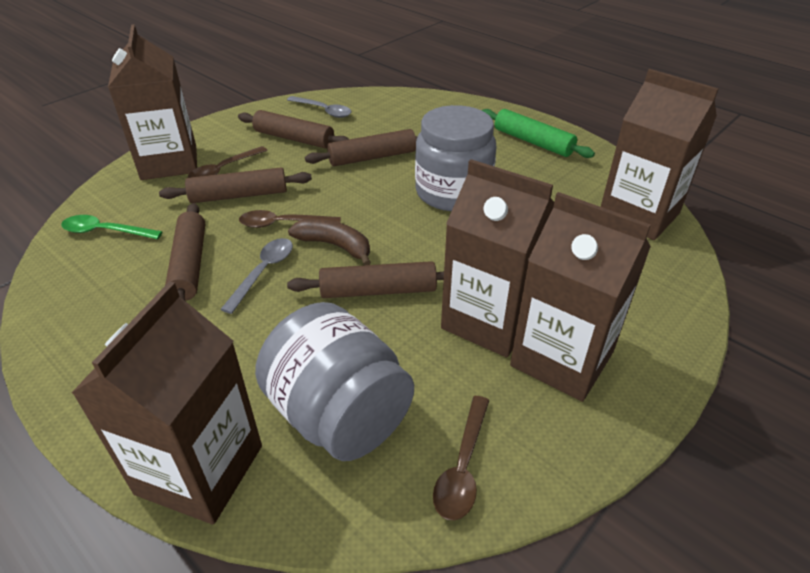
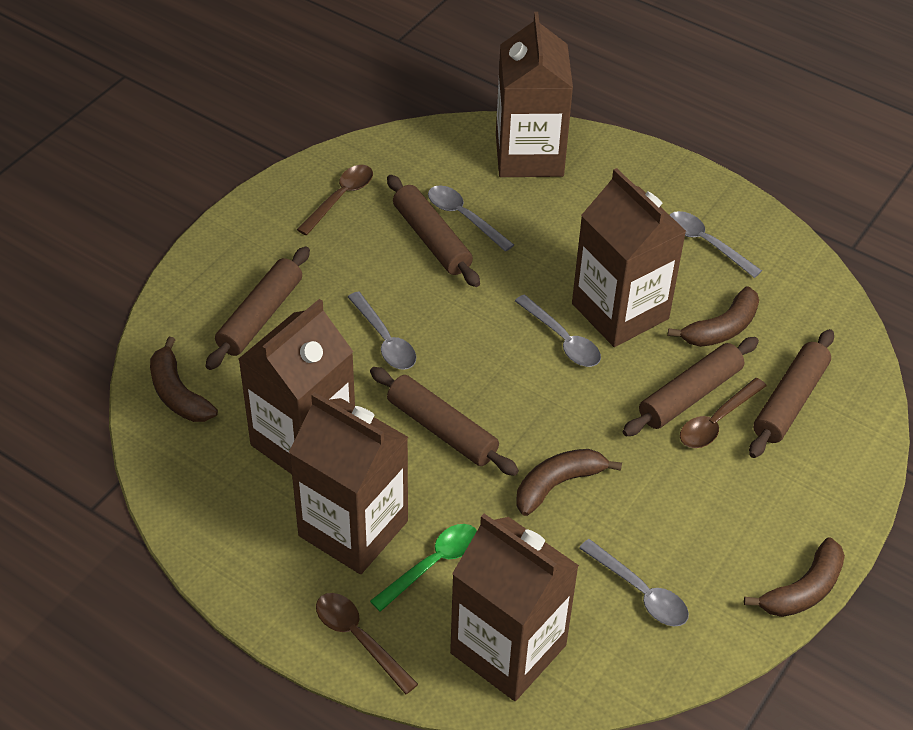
brown banana: 1 -> 4
green rolling pin: 1 -> 0
grey jar: 2 -> 0
grey spoon: 2 -> 5

